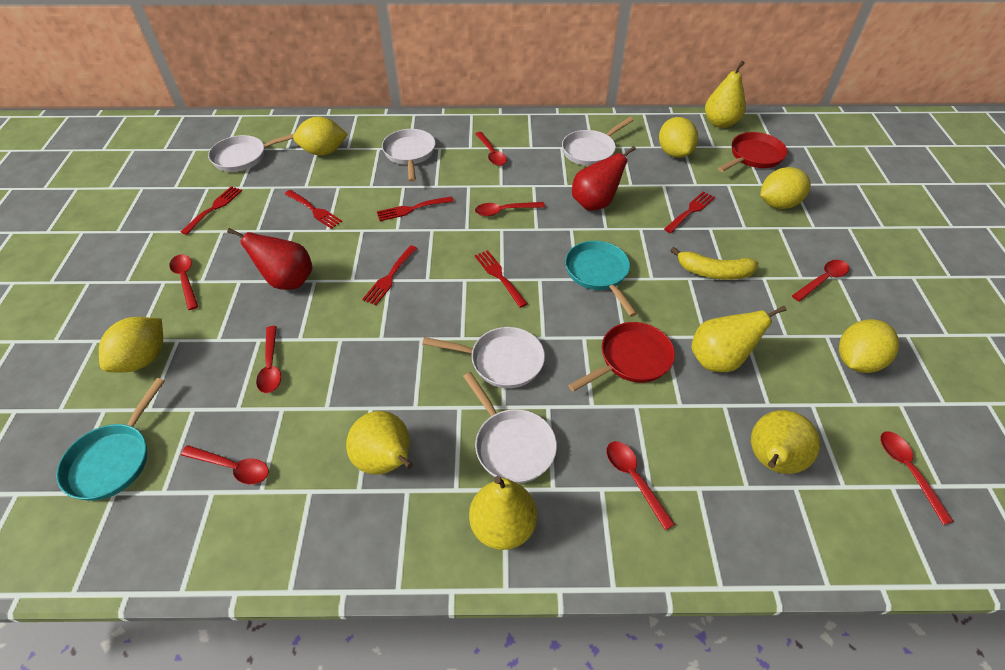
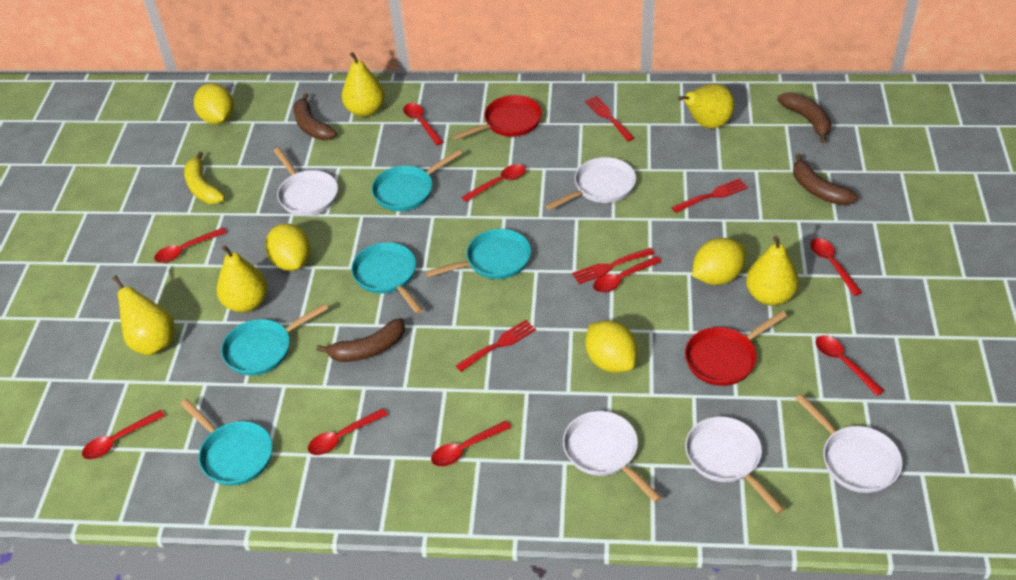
brown banana: 0 -> 4
red fork: 6 -> 4
red pear: 2 -> 0
red spoon: 8 -> 9
turquoise pan: 2 -> 5
yellow lemon: 5 -> 4

